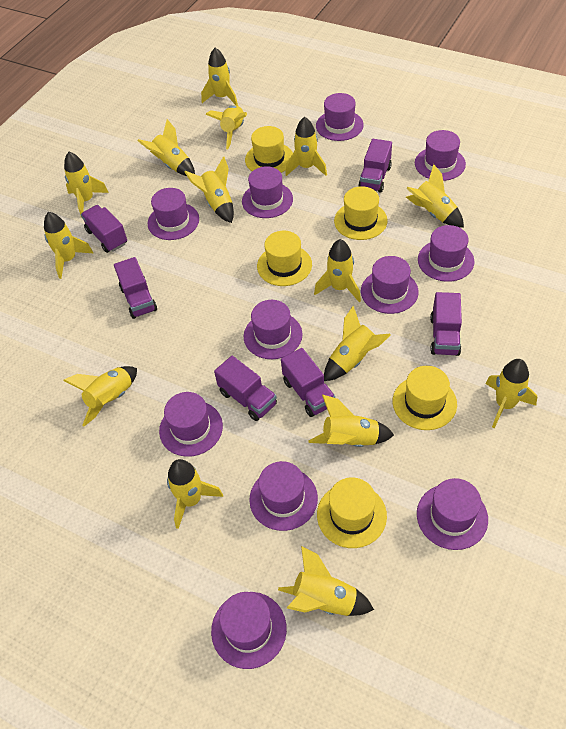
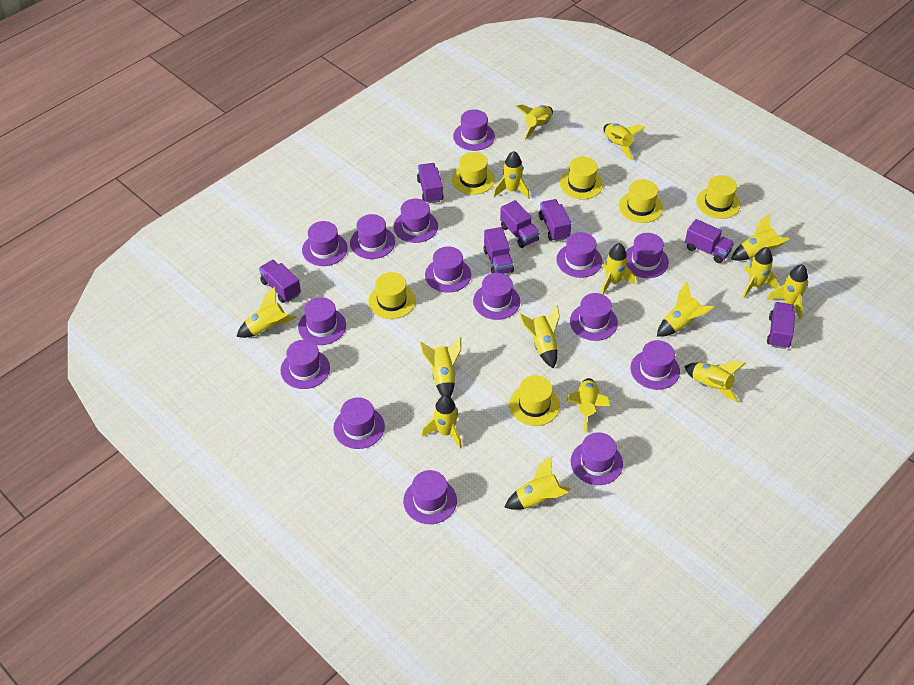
purple hat: 11 -> 15
purple truck: 6 -> 7
yellow hat: 5 -> 6

